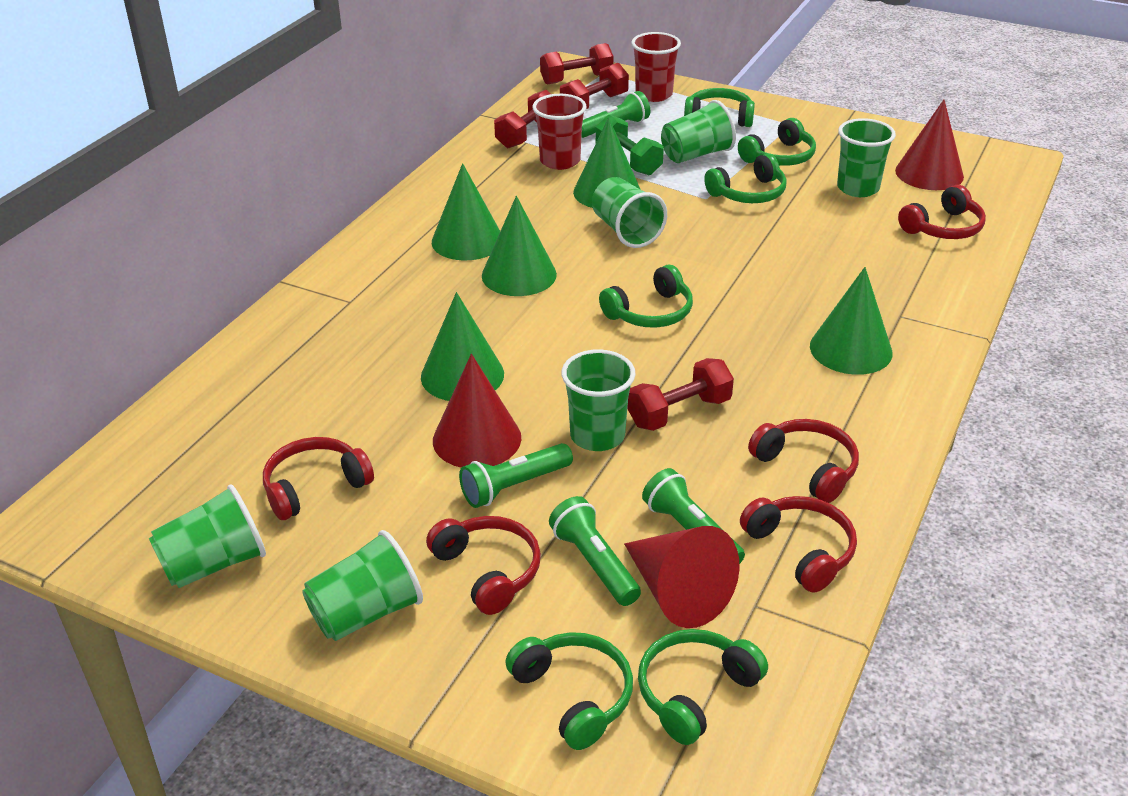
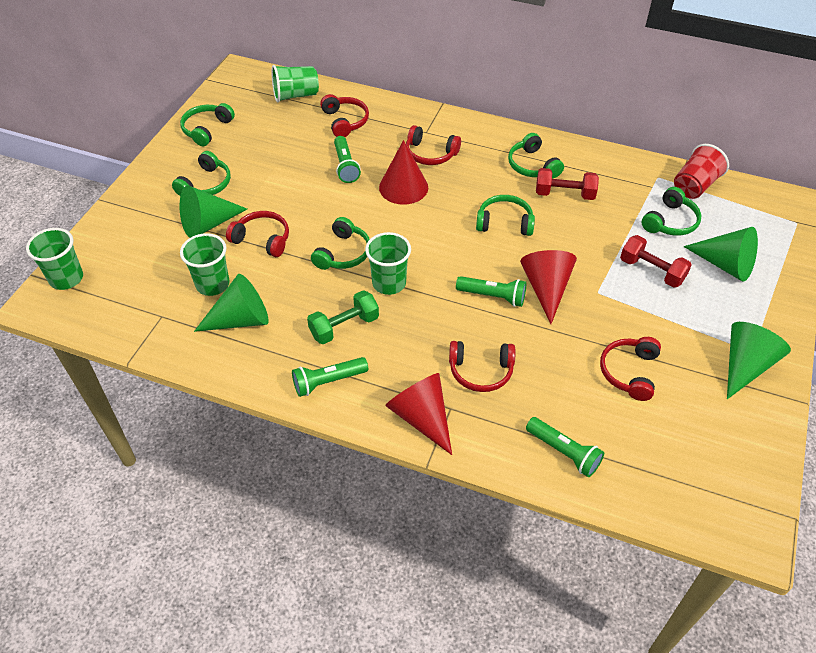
green cone: 5 -> 4
green cup: 6 -> 4
red cup: 2 -> 1
red dumbbell: 4 -> 2

